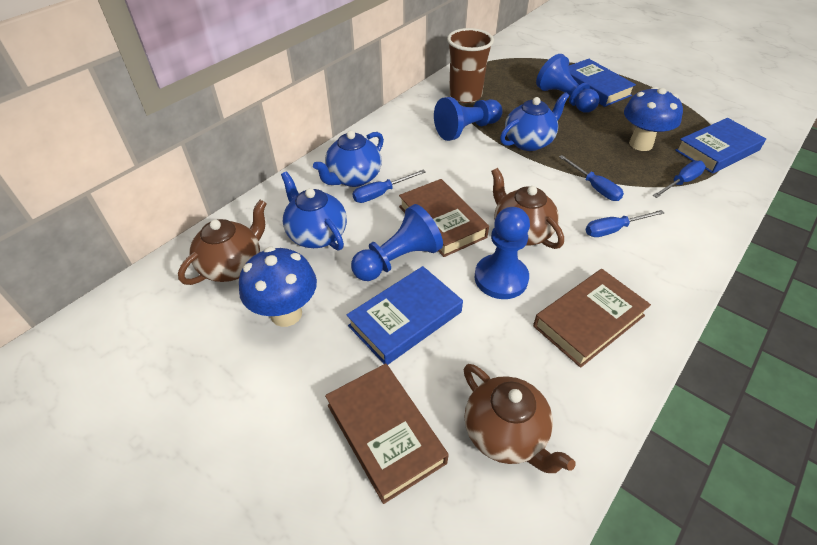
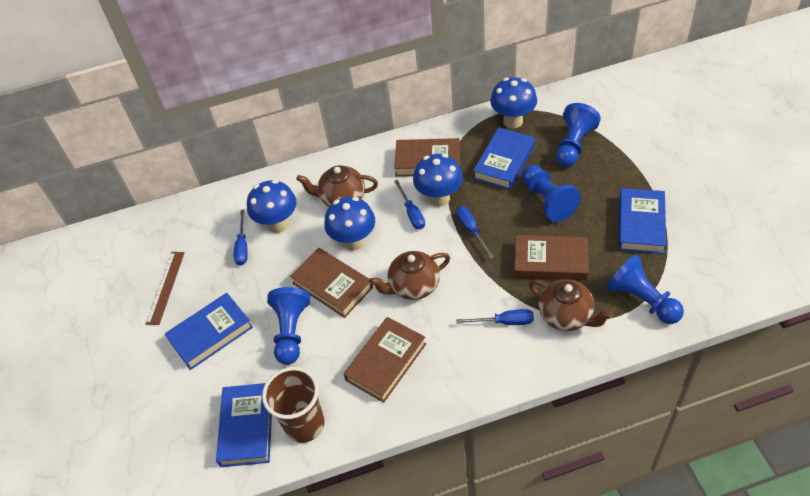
blue book: 3 -> 4
blue mushroom: 2 -> 4
blue teapot: 3 -> 0
brown book: 3 -> 4
brown ruler: 0 -> 1

